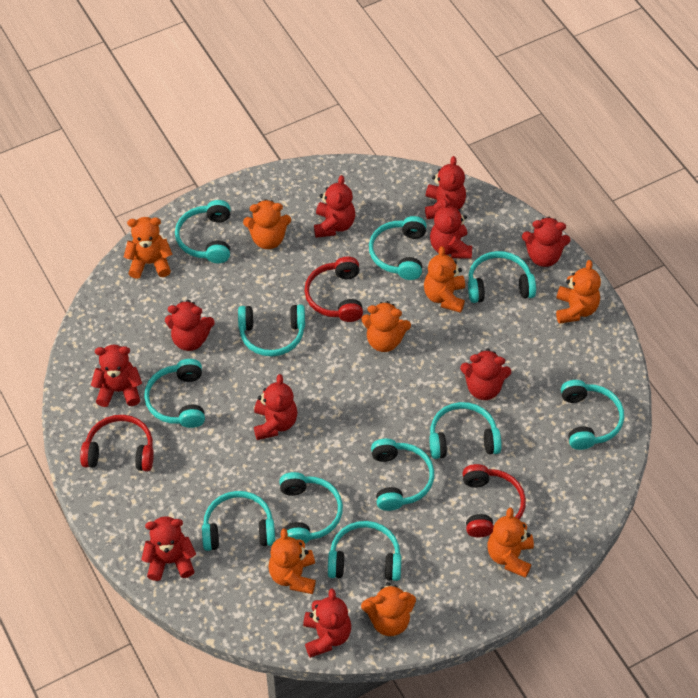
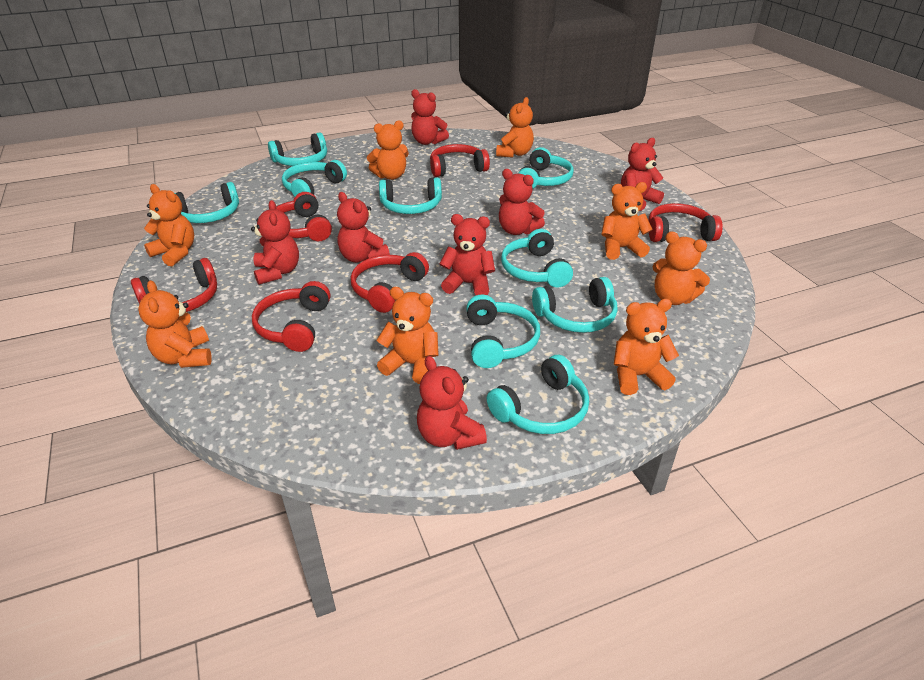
red headphones: 3 -> 6
red teddy bear: 10 -> 7
turquoise headphones: 11 -> 9

